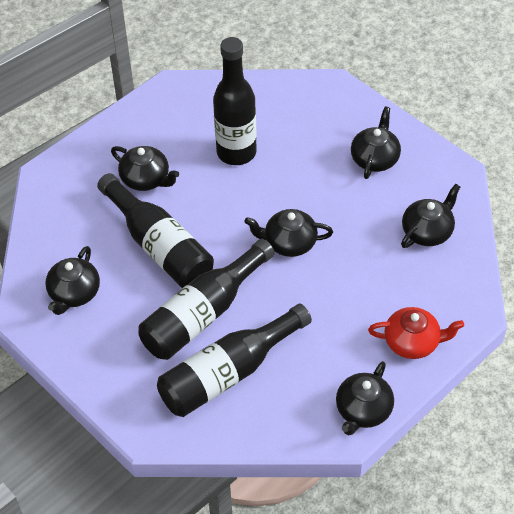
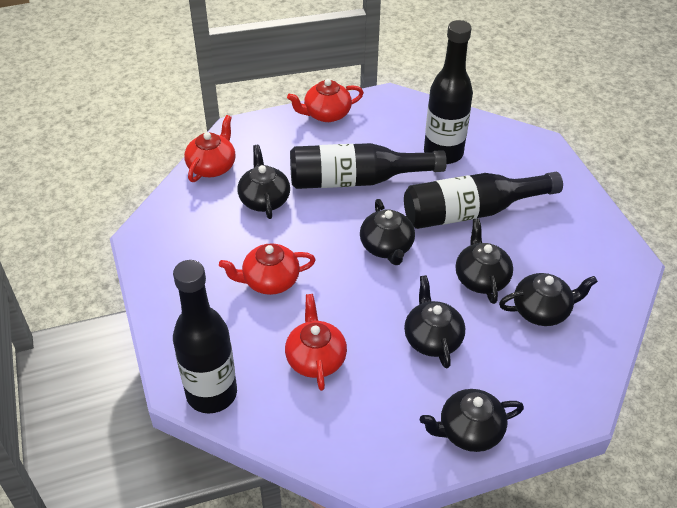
red teapot: 1 -> 4

